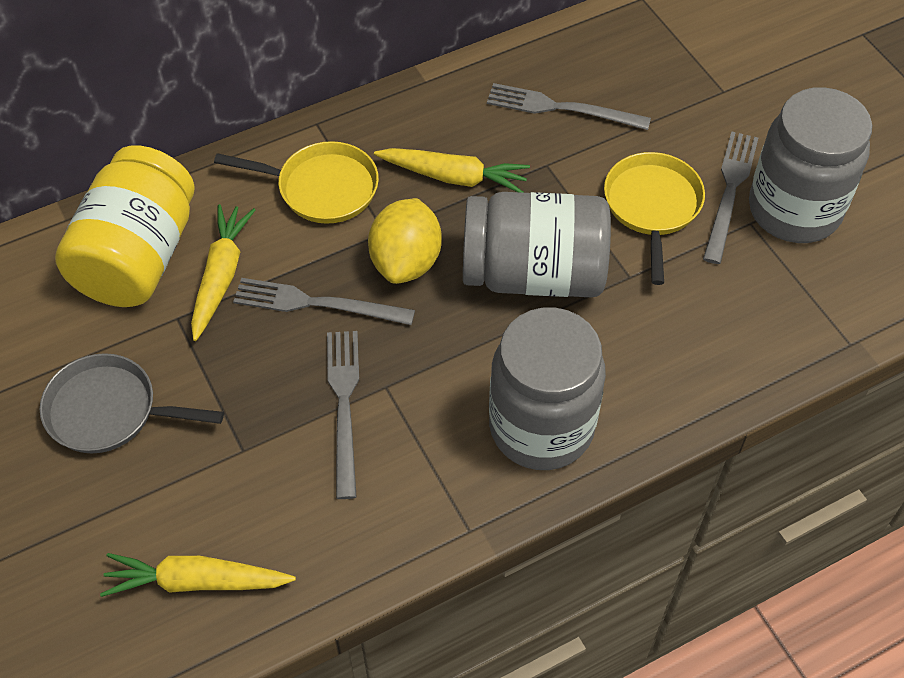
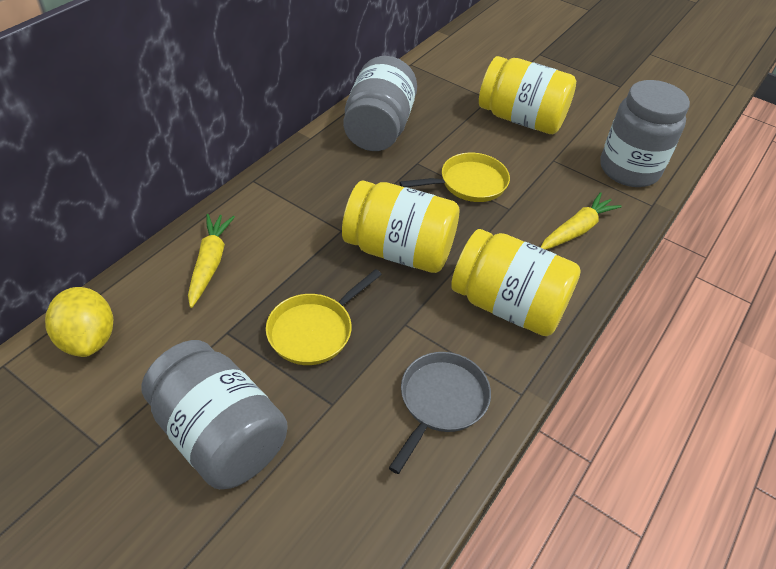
grey fork: 4 -> 0
yellow carrot: 3 -> 2
yellow jar: 1 -> 3

